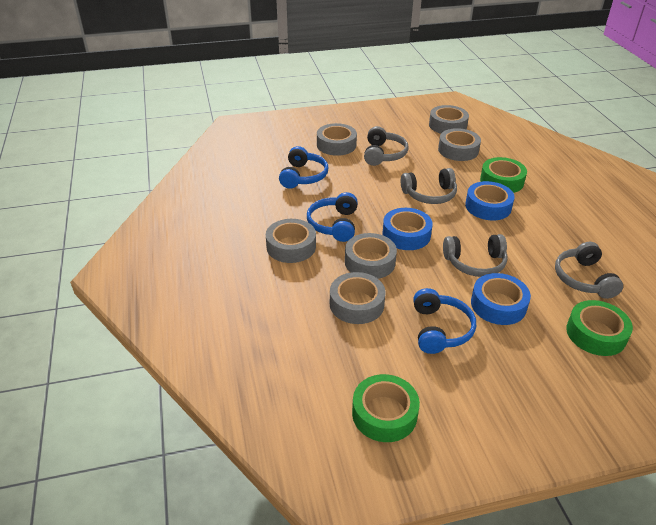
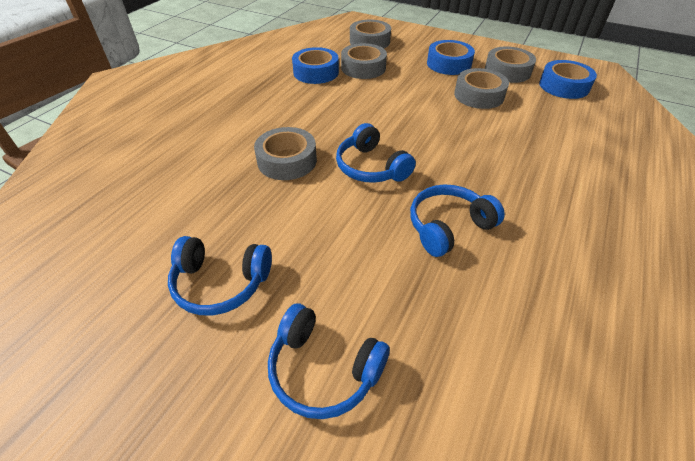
blue headphones: 3 -> 4
green tape: 3 -> 0
grey headphones: 4 -> 0
grey tape: 6 -> 5

